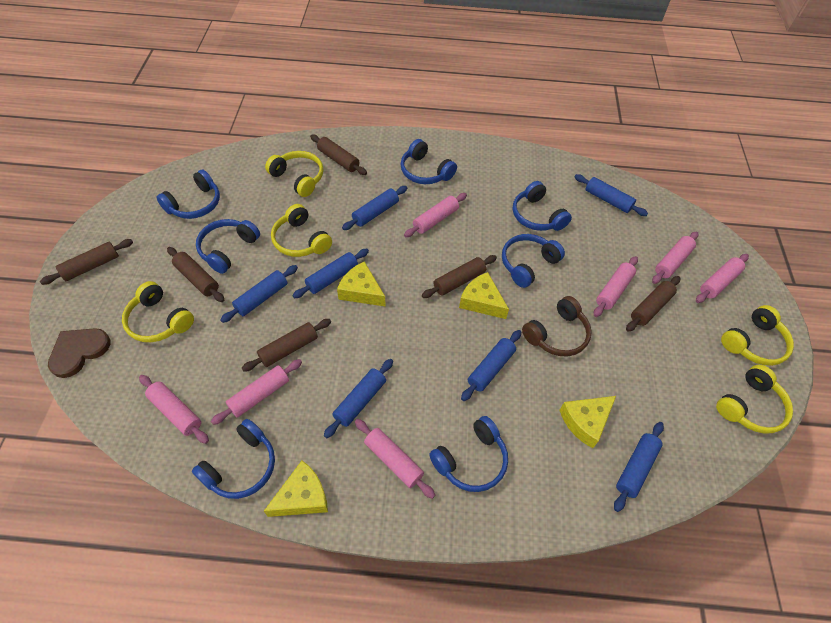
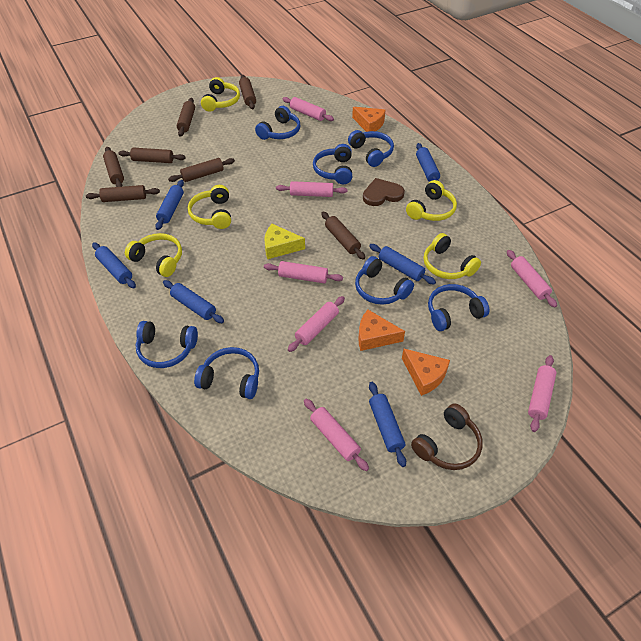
blue rolling pin: 7 -> 6
brown rolling pin: 6 -> 7
orange cheese: 0 -> 3
yellow cheese: 4 -> 1

